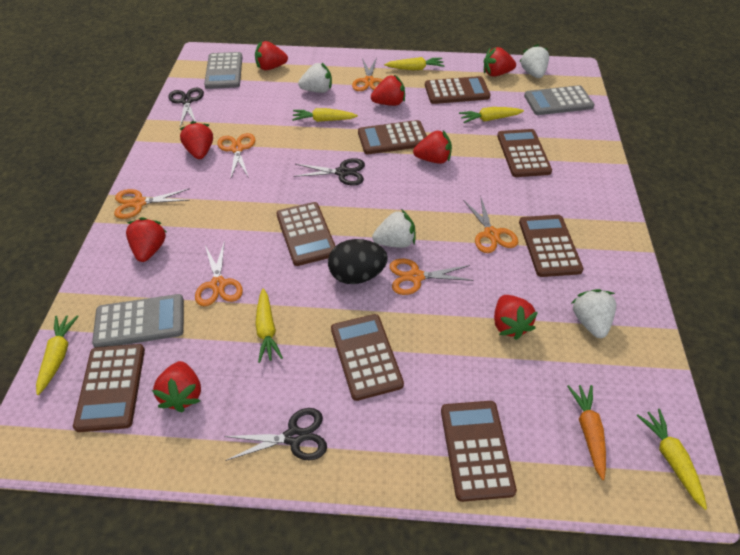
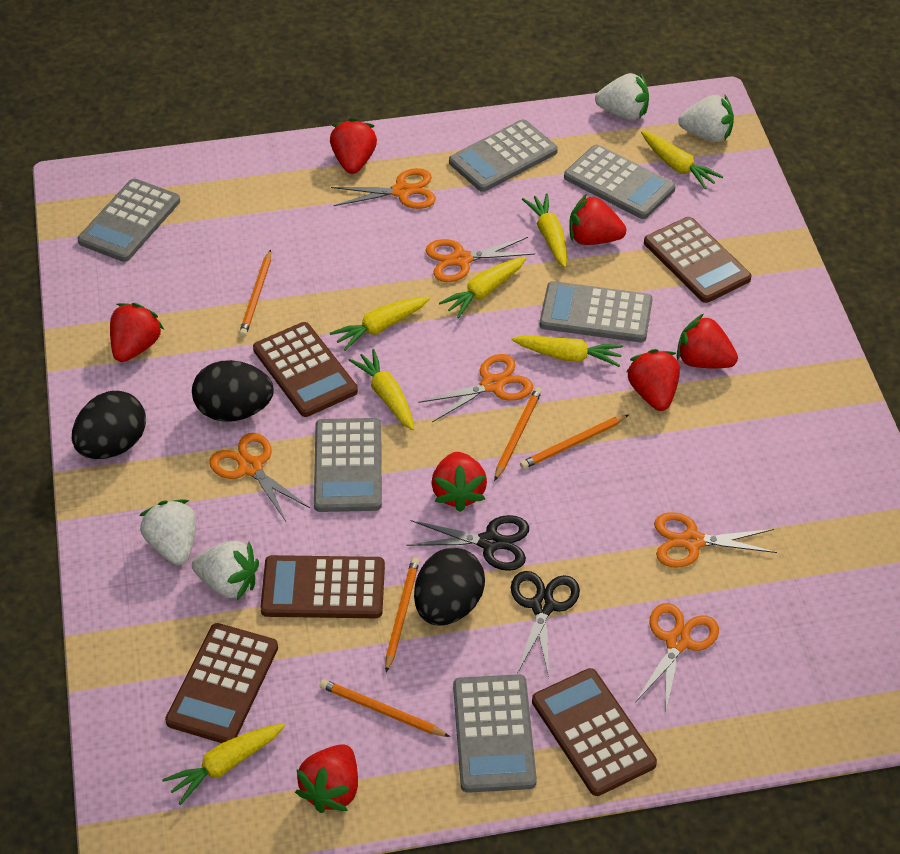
black egg: 1 -> 3
black scissors: 3 -> 2
brown calculator: 8 -> 5
grey calculator: 3 -> 6
orange carrot: 1 -> 0
orange pencil: 0 -> 5
red strawberry: 8 -> 7
yellow carrot: 6 -> 7

